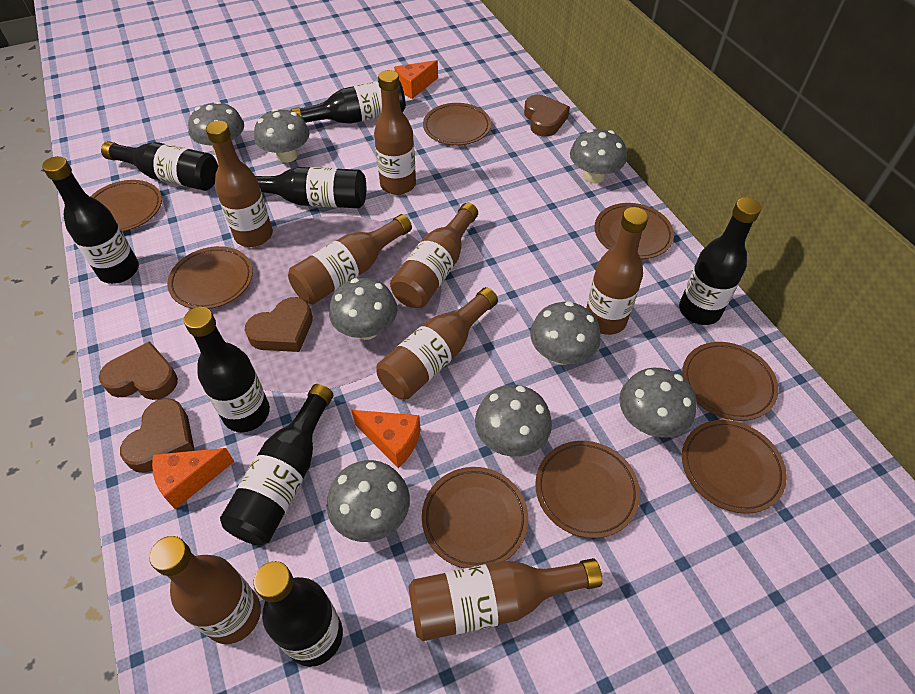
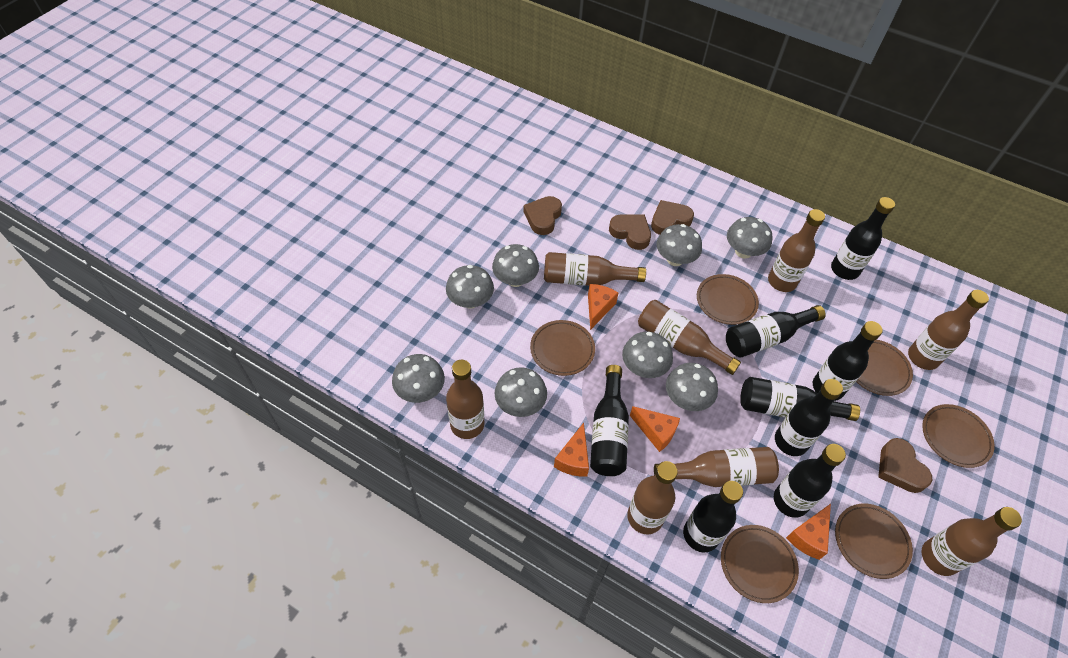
brown plate: 8 -> 6
orange cheese: 3 -> 4

